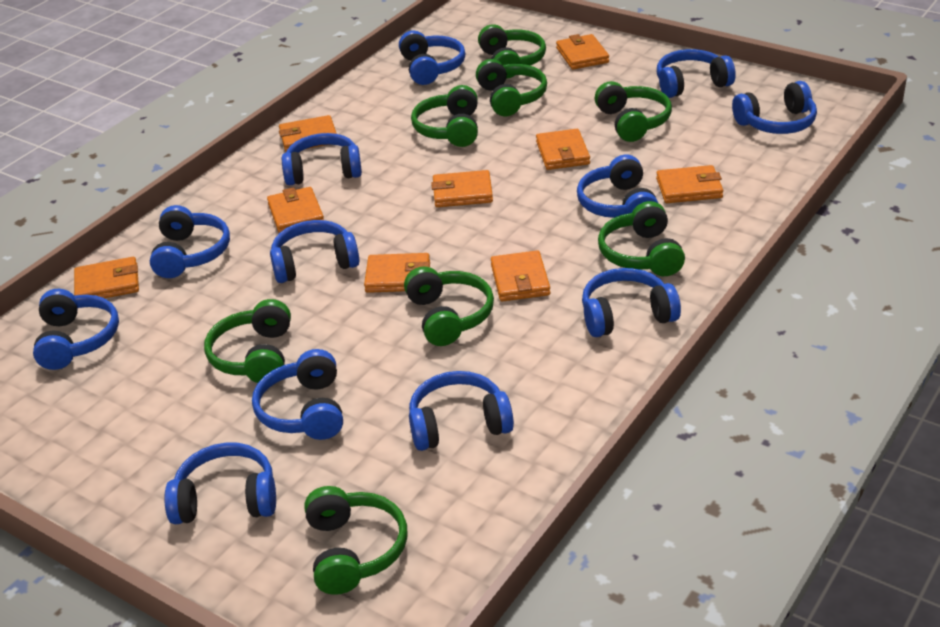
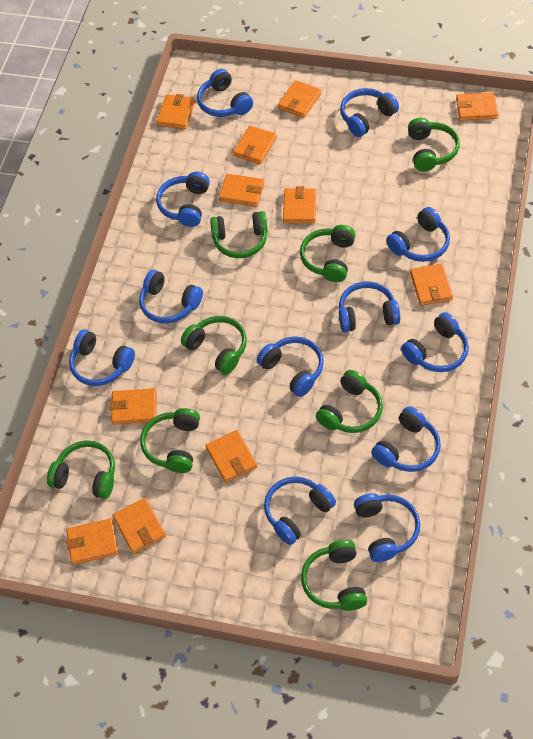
orange wallet: 9 -> 11

